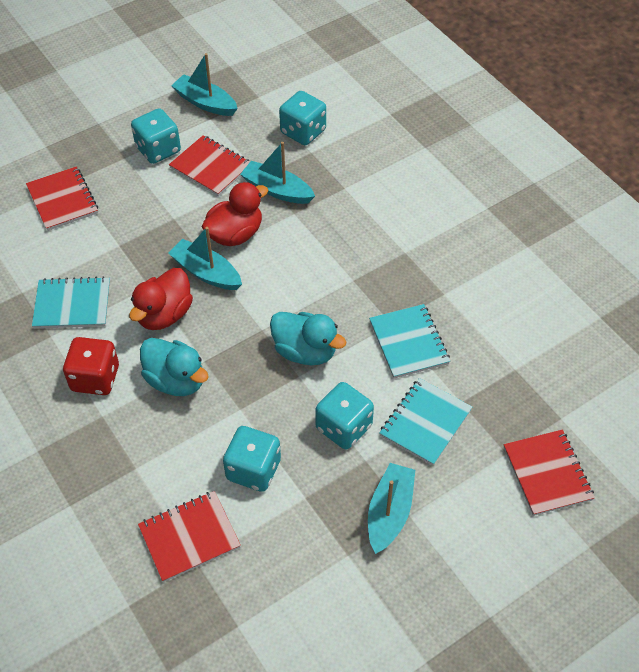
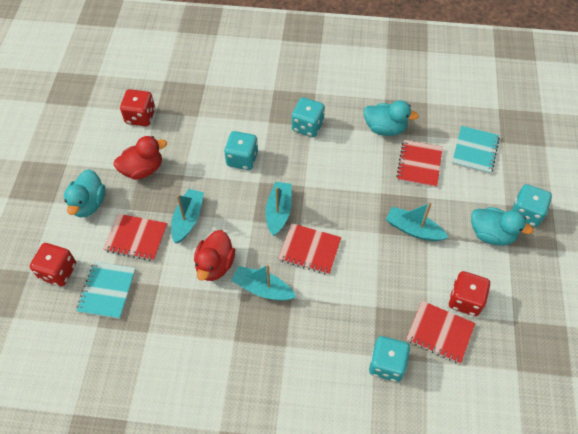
red dice: 1 -> 3
turquoise duck: 2 -> 3
turquoise notebook: 3 -> 2

